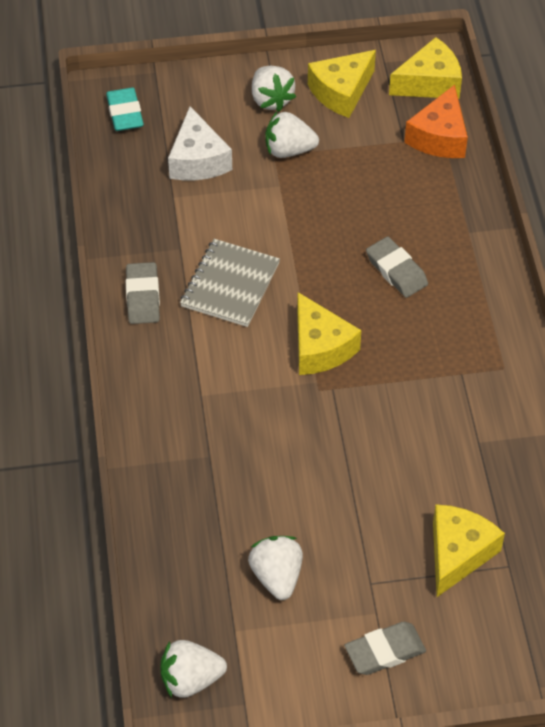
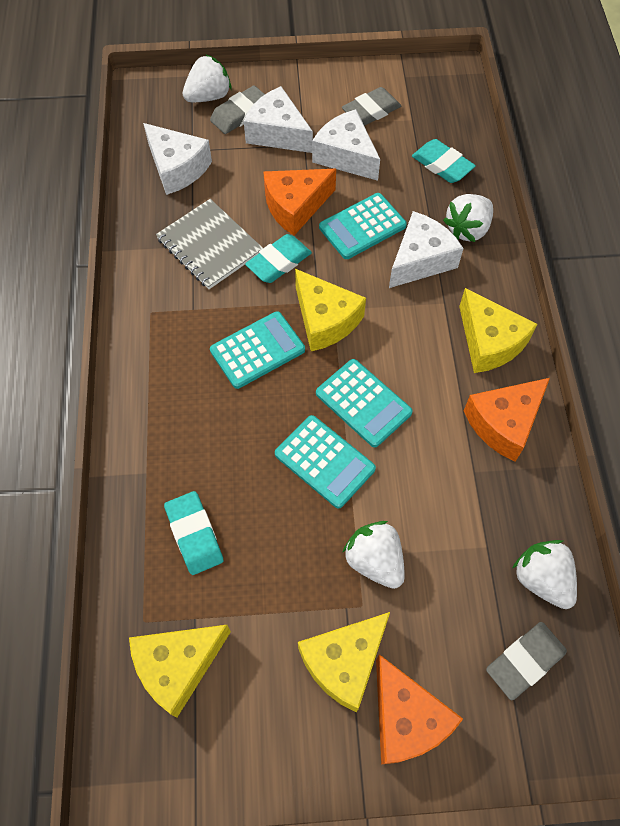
orange cheese: 1 -> 3
turquoise calculator: 0 -> 4
turquoise eraser: 1 -> 3
white cheese: 1 -> 4

